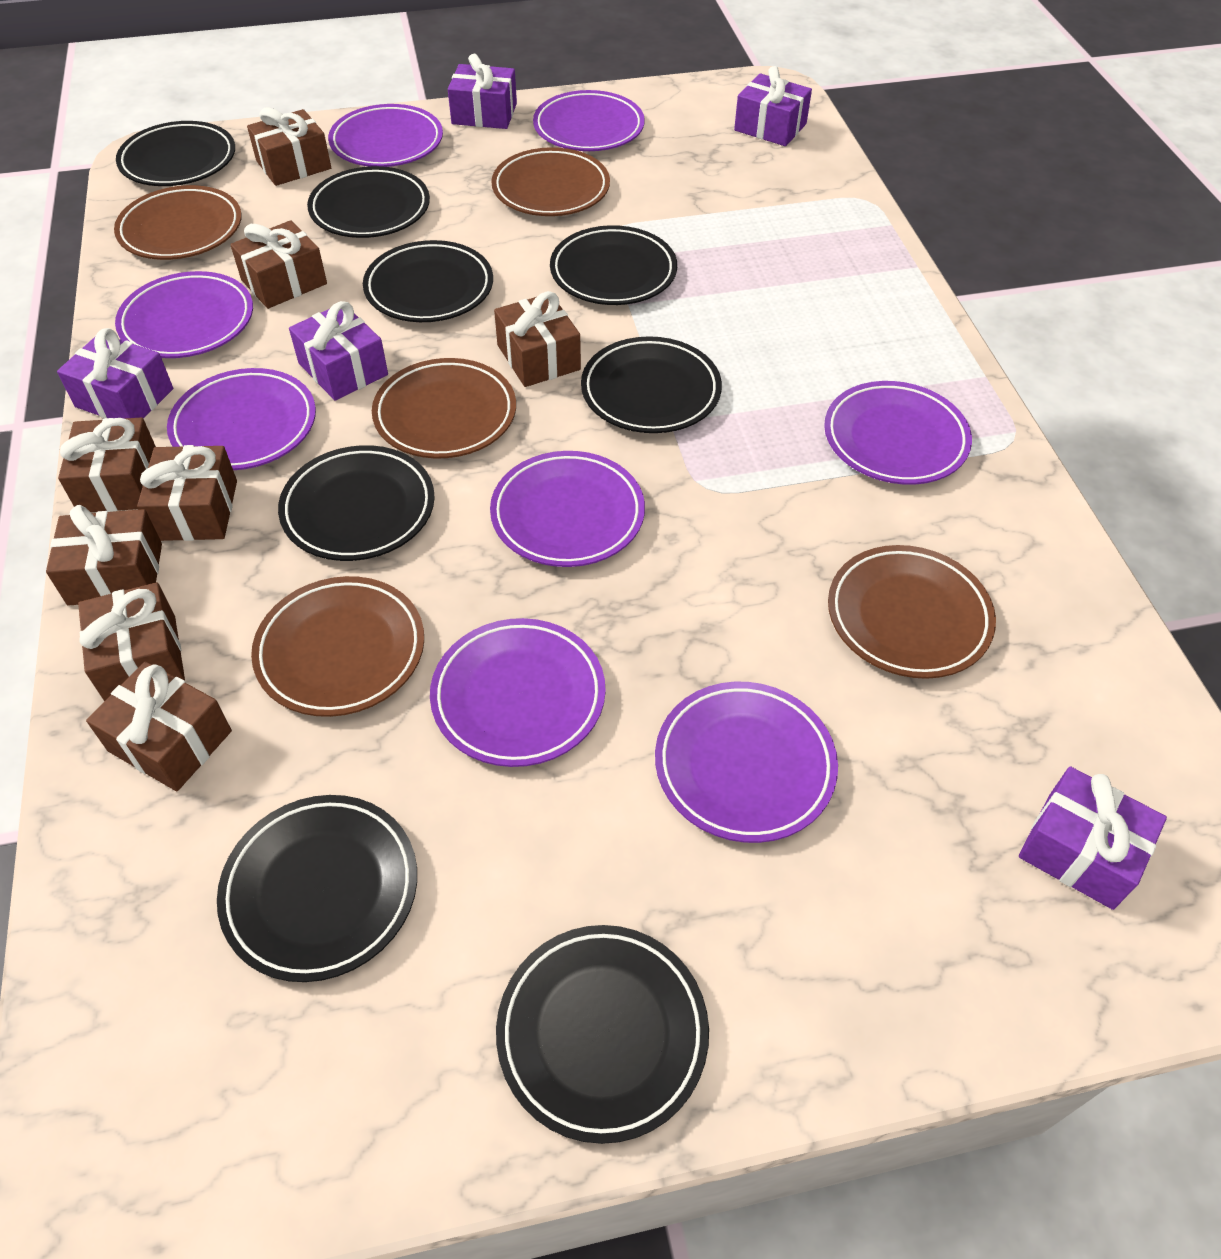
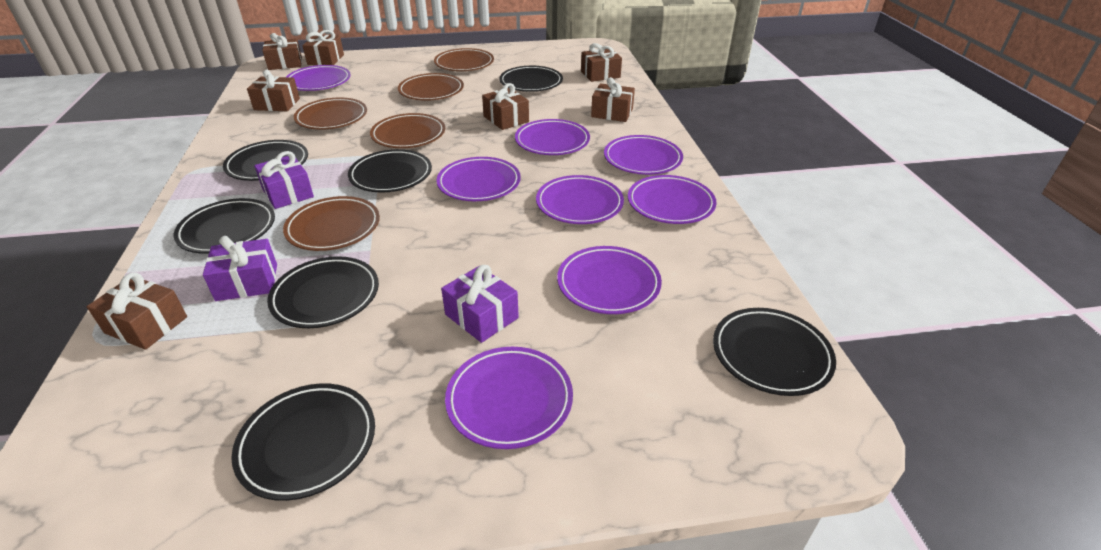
black plate: 8 -> 7
brown gift: 8 -> 7
purple gift: 5 -> 3

